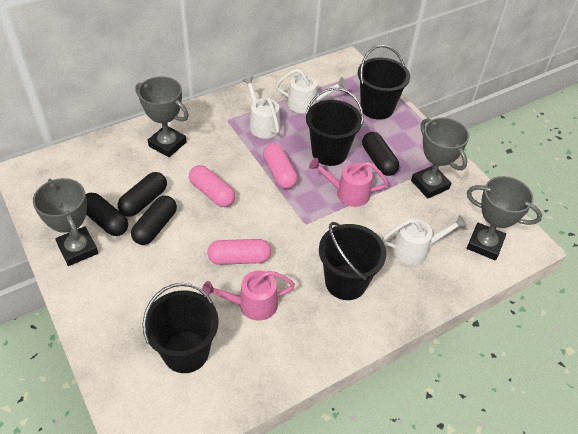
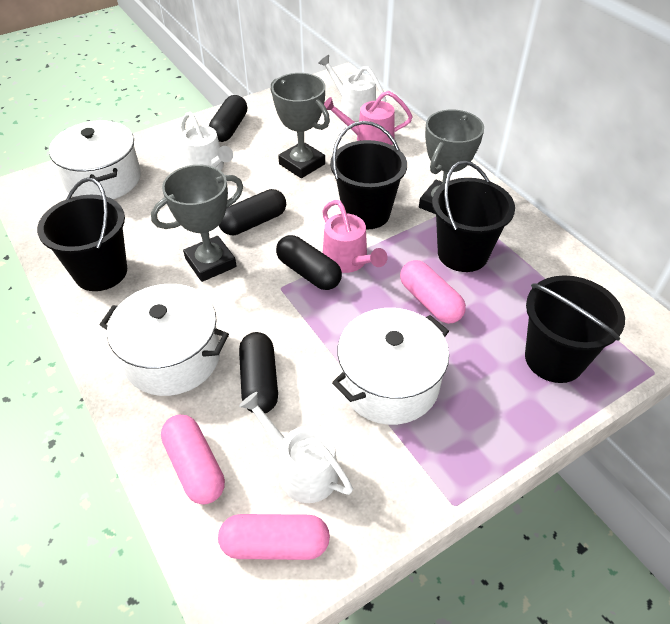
grey trophy: 4 -> 3
white pot: 0 -> 3

